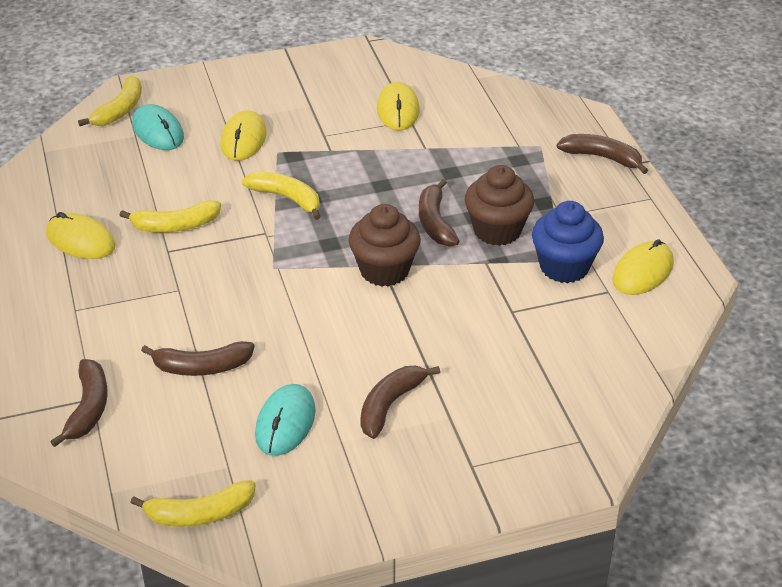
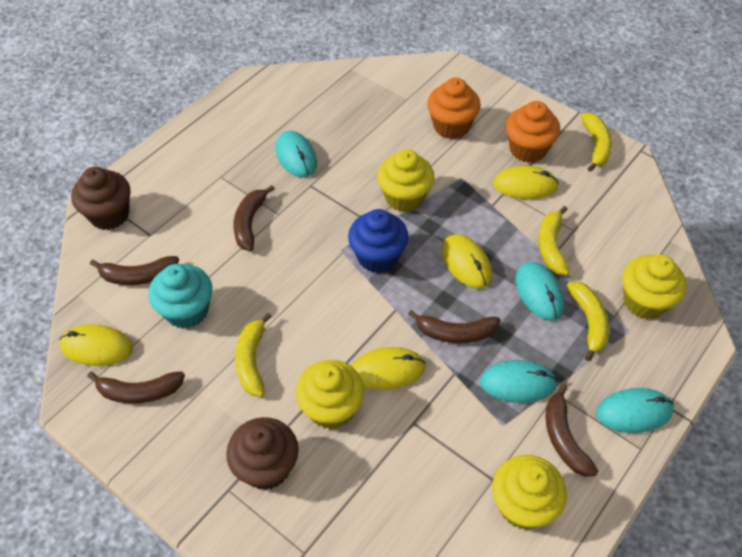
orange cupcake: 0 -> 2
turquoise cupcake: 0 -> 1
turquoise mouse: 2 -> 4
yellow cupcake: 0 -> 4

